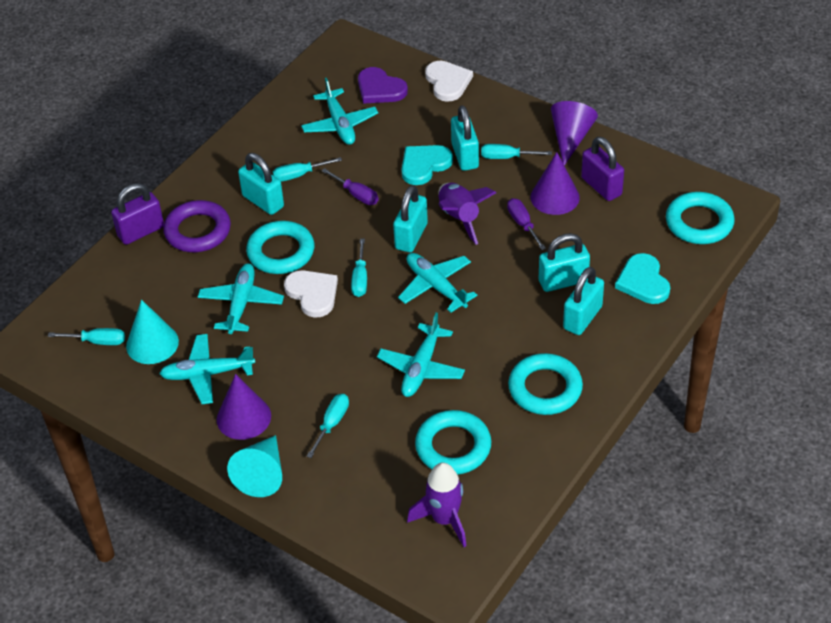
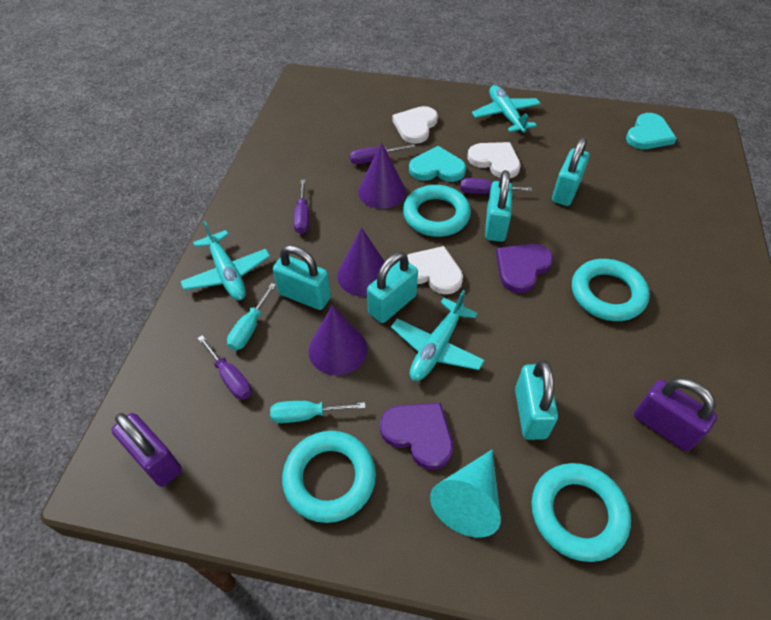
purple heart: 1 -> 2
purple ring: 1 -> 0
purple rocket: 2 -> 0
purple screwdriver: 2 -> 4
turquoise cone: 2 -> 1
turquoise plane: 5 -> 3
turquoise screwdriver: 5 -> 2
white heart: 2 -> 3

